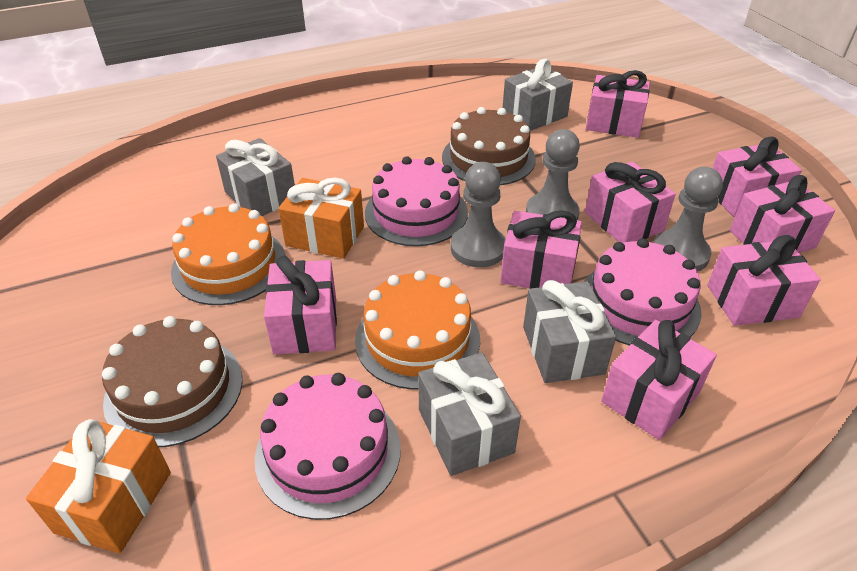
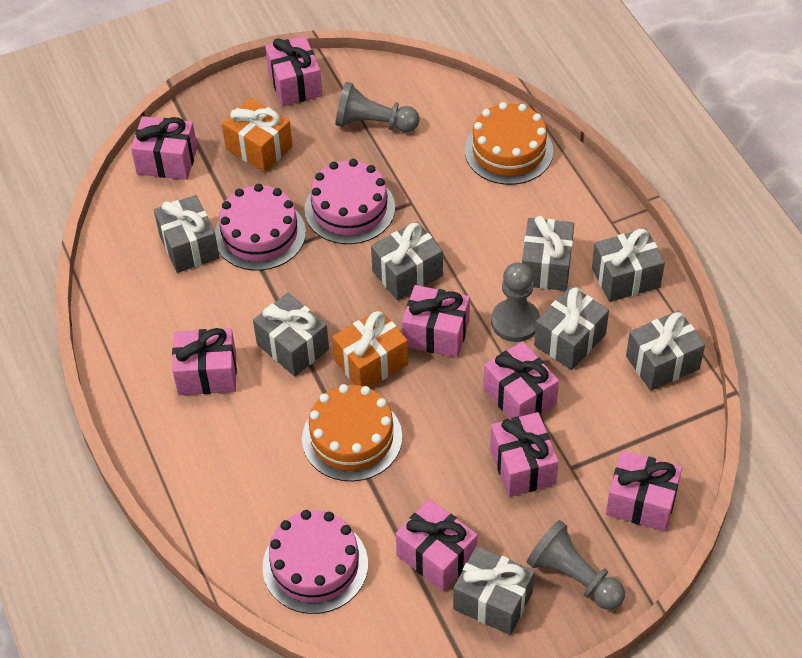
brown cake: 2 -> 0
grey gift: 4 -> 8

